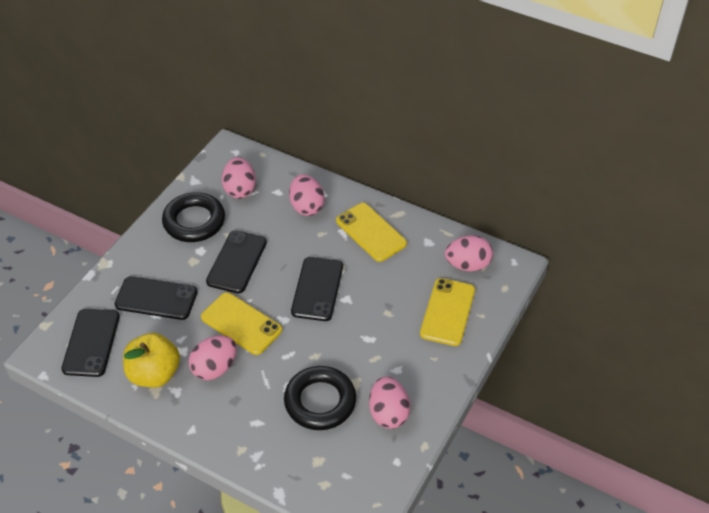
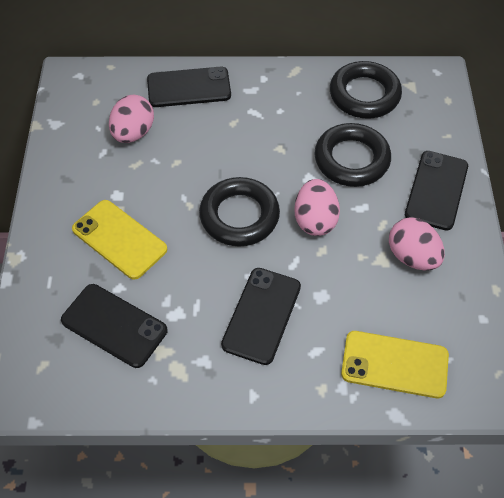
black ring: 2 -> 3
pink egg: 5 -> 3
yellow apple: 1 -> 0
yellow phone: 3 -> 2

